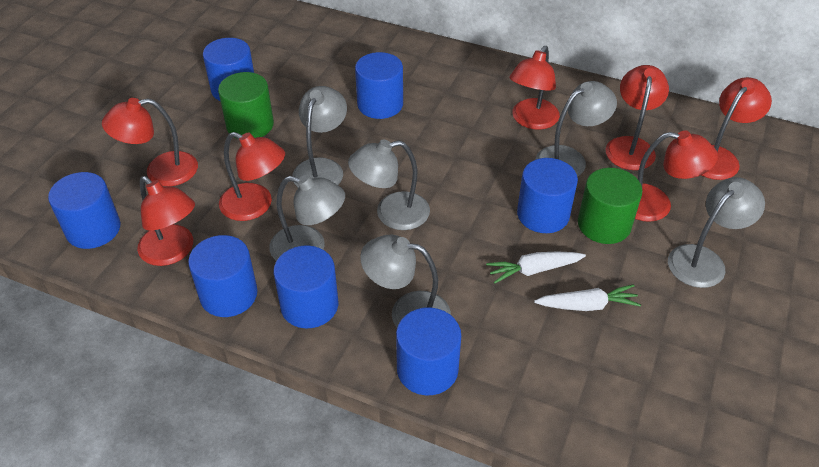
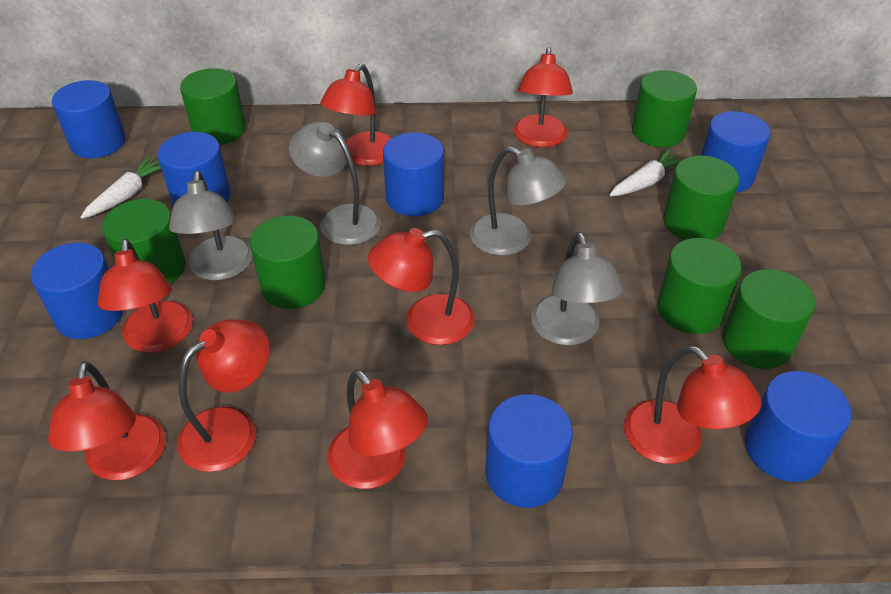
green cylinder: 2 -> 7
grey lamp: 6 -> 4
red lamp: 7 -> 8

